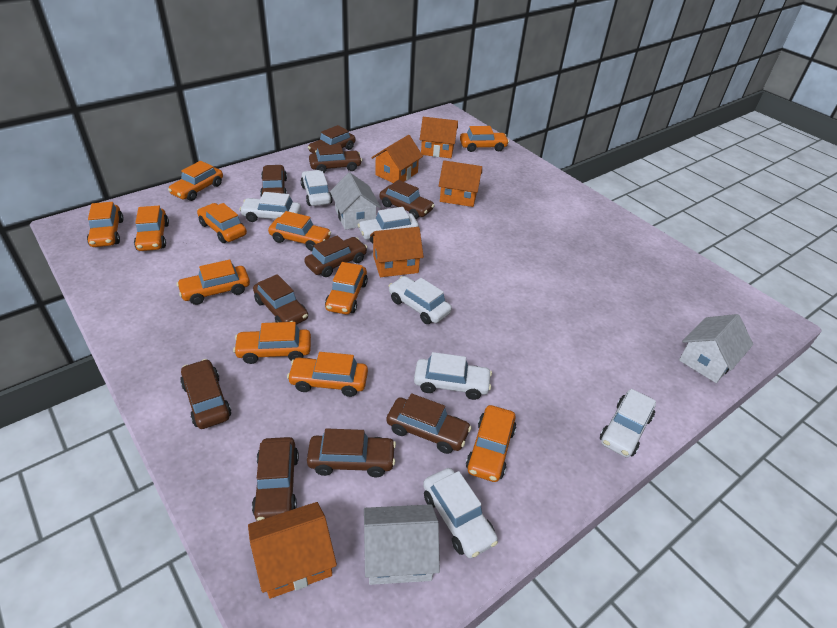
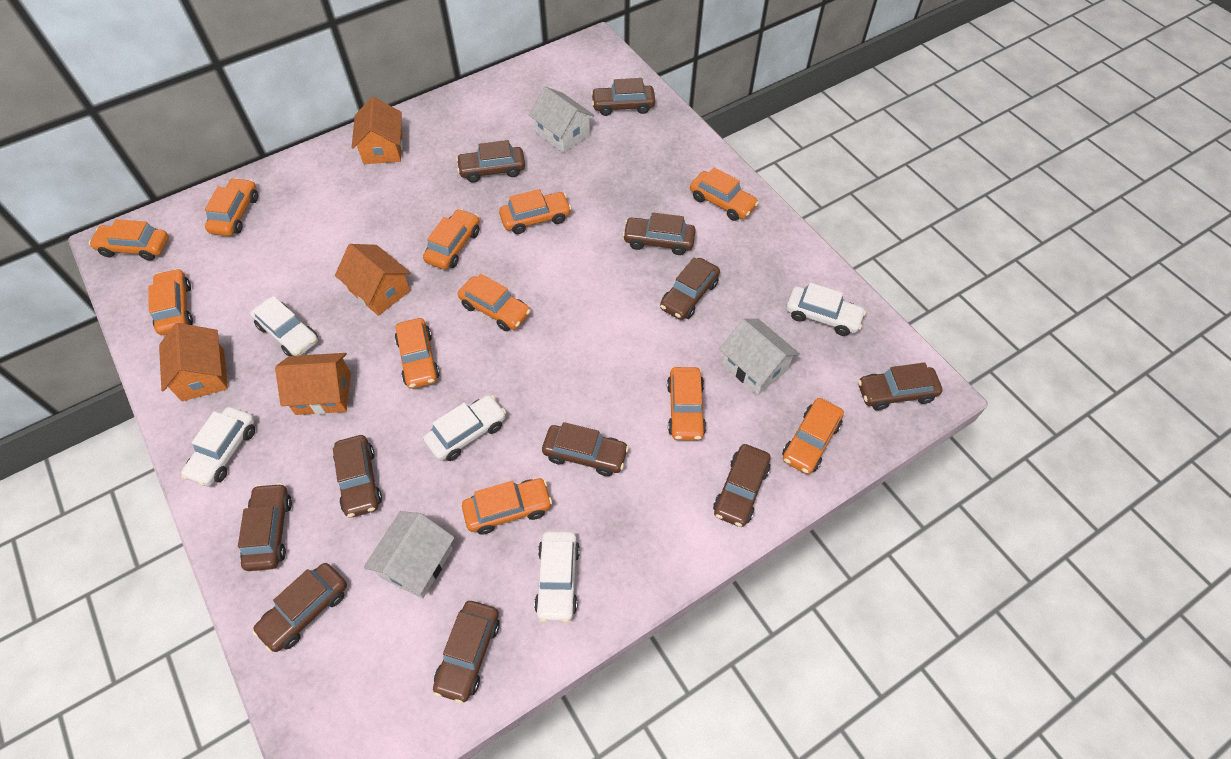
brown car: 10 -> 11
orange house: 5 -> 4
white car: 7 -> 5

